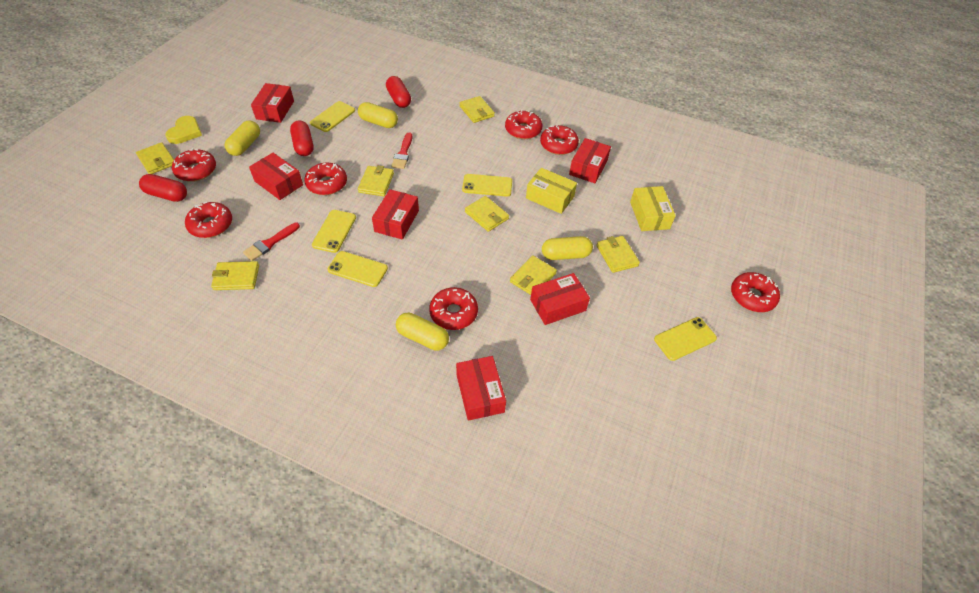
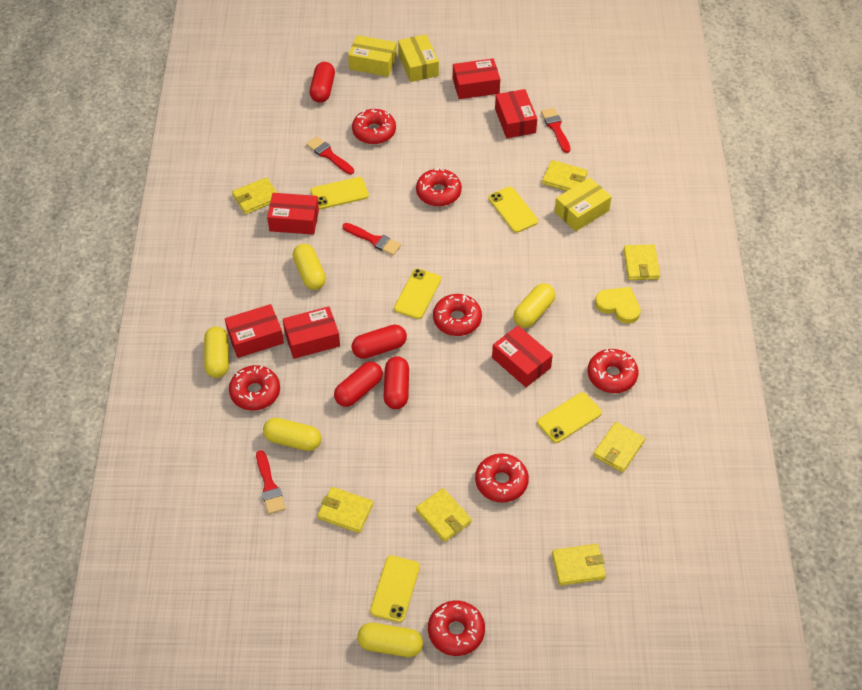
red brush: 2 -> 4
red capsule: 3 -> 4
yellow box: 2 -> 3
yellow capsule: 4 -> 5

